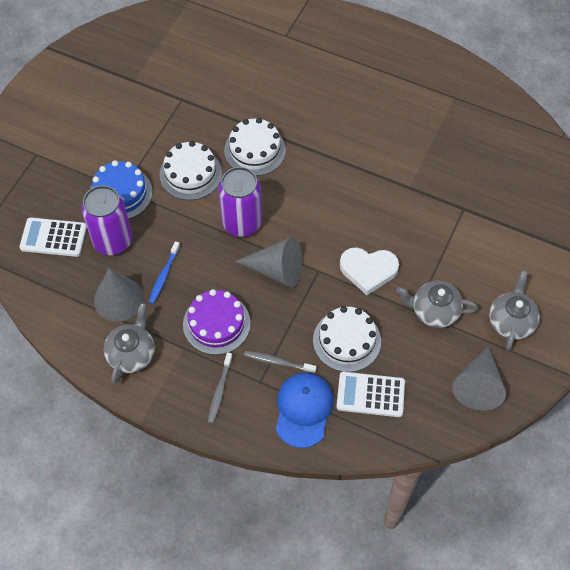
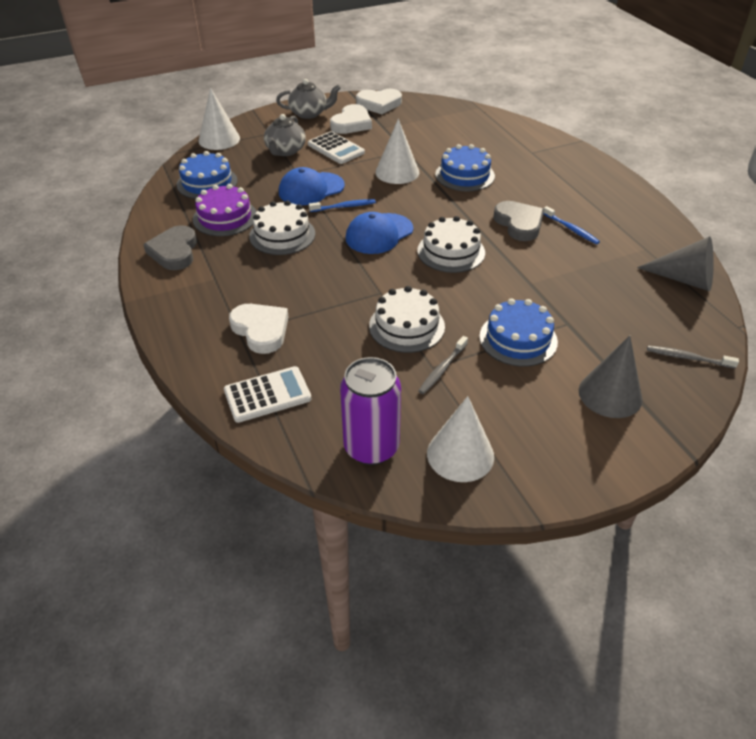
blue cake: 1 -> 3
blue cap: 1 -> 2
blue toothbrush: 1 -> 2
grey cone: 3 -> 2
grey heart: 0 -> 2
grey teapot: 3 -> 2
purple can: 2 -> 1
white cone: 0 -> 3
white heart: 1 -> 3

